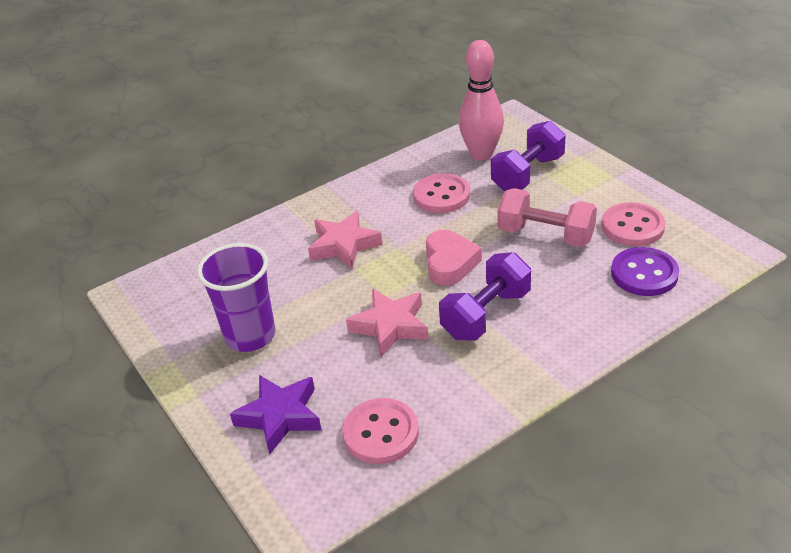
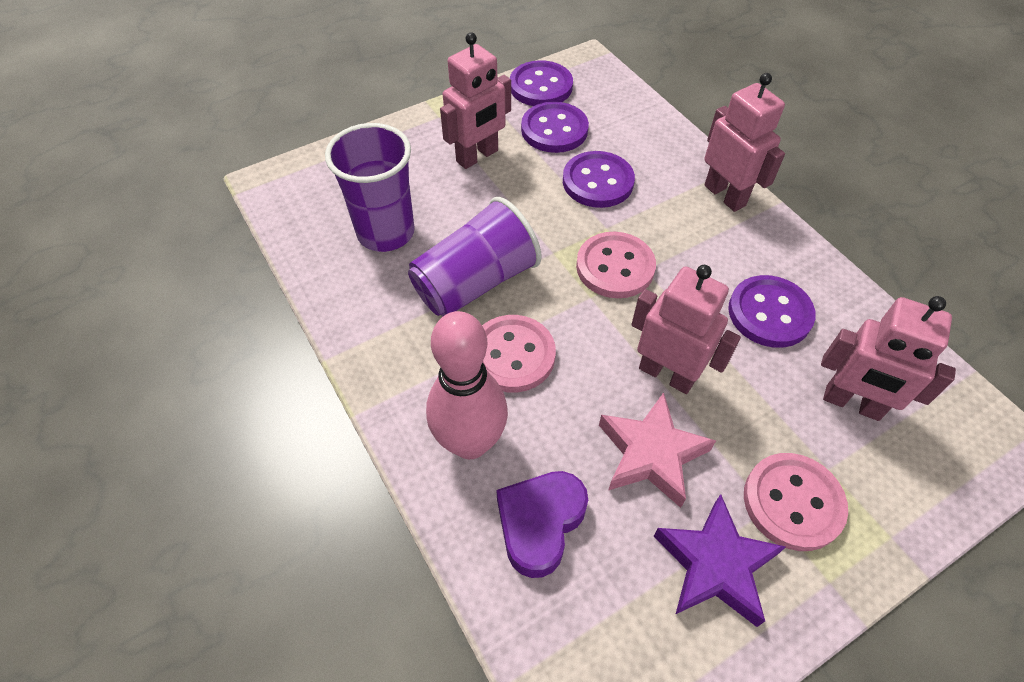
pink dumbbell: 1 -> 0
pink heart: 1 -> 0
pink robot: 0 -> 4
pink star: 2 -> 1
purple button: 1 -> 4
purple cup: 1 -> 2
purple dumbbell: 2 -> 0
purple heart: 0 -> 1

